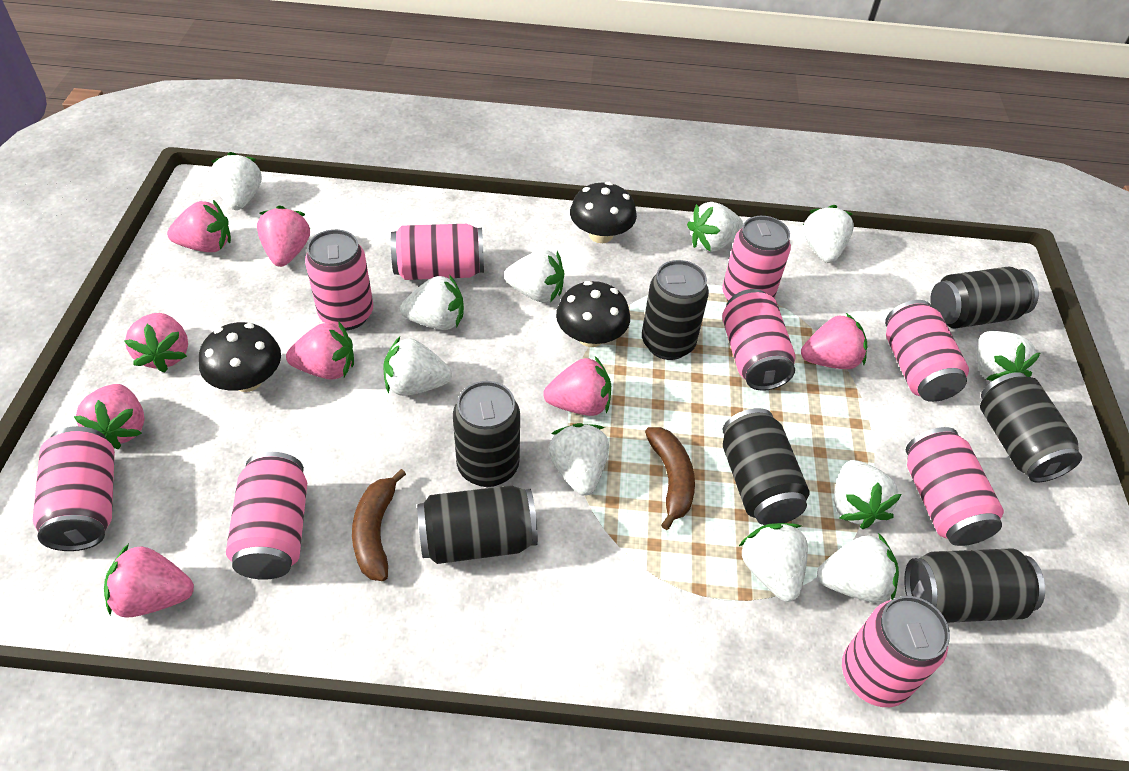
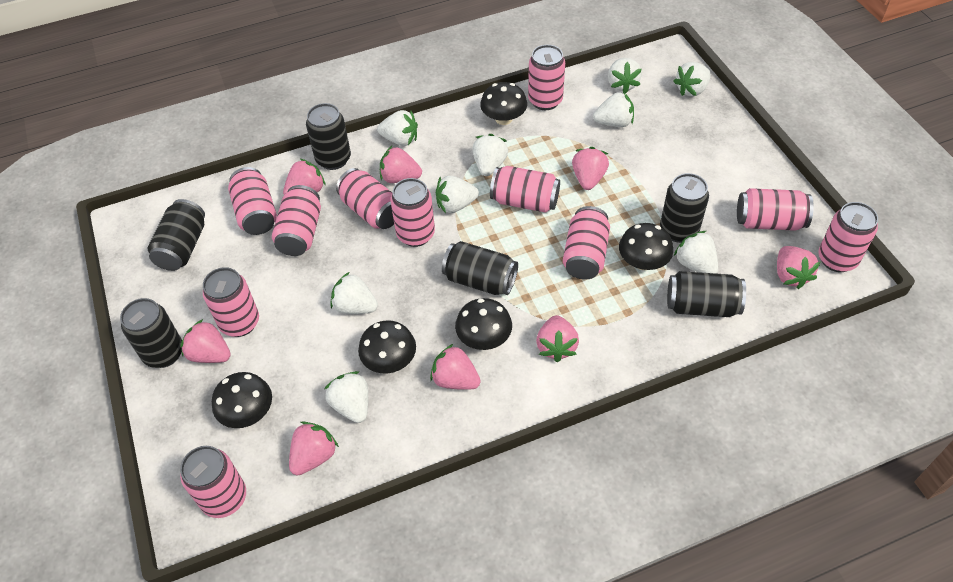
black can: 7 -> 6
black mushroom: 3 -> 5
brown banana: 2 -> 0
pink can: 9 -> 11
white strawberry: 11 -> 9

